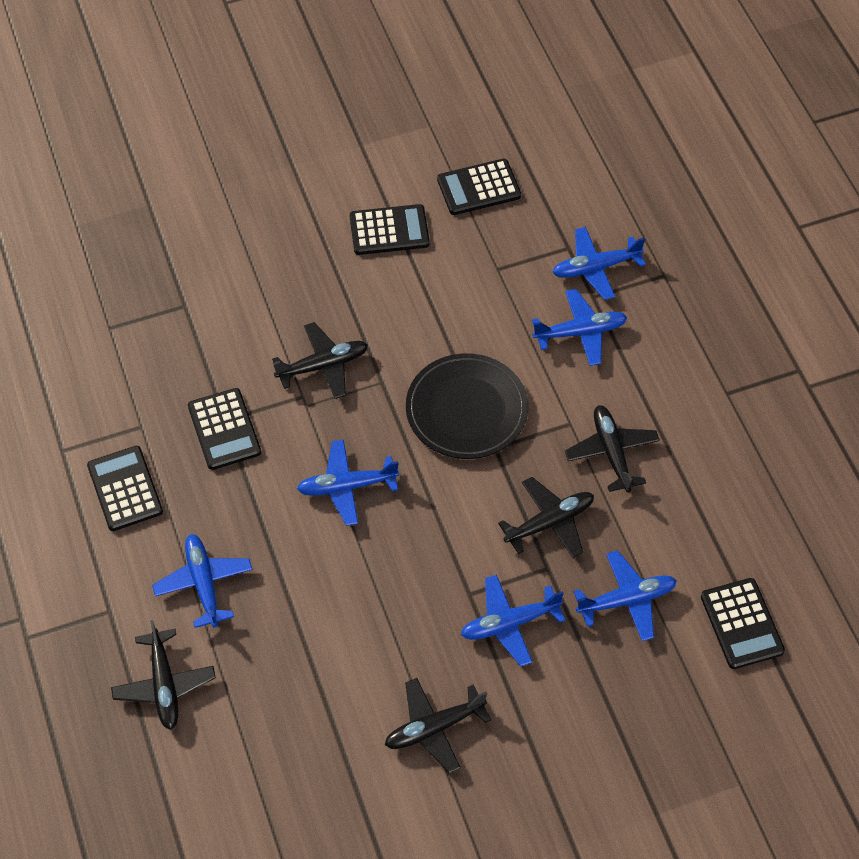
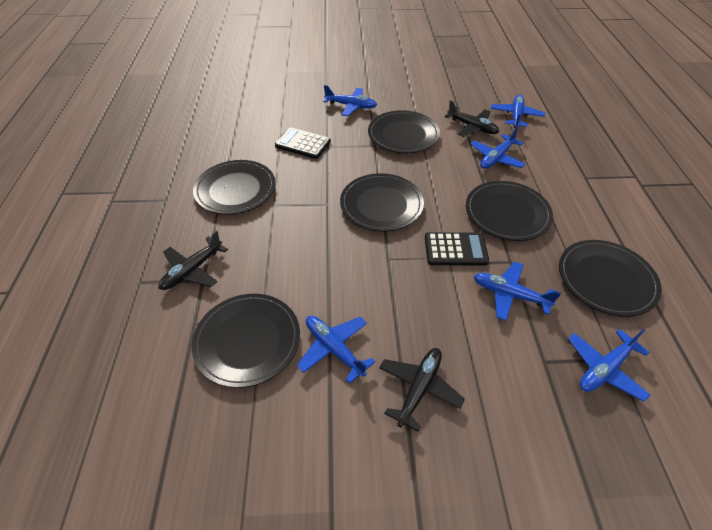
black calculator: 5 -> 2
black plane: 5 -> 3
black plate: 1 -> 6

